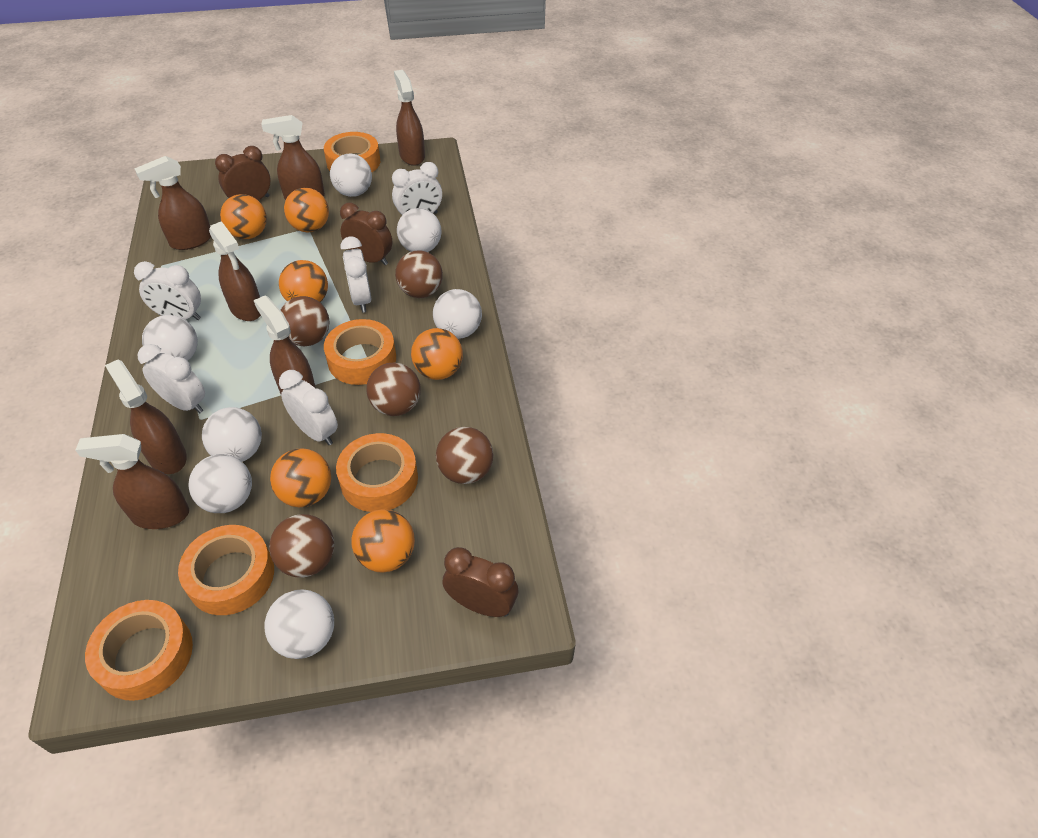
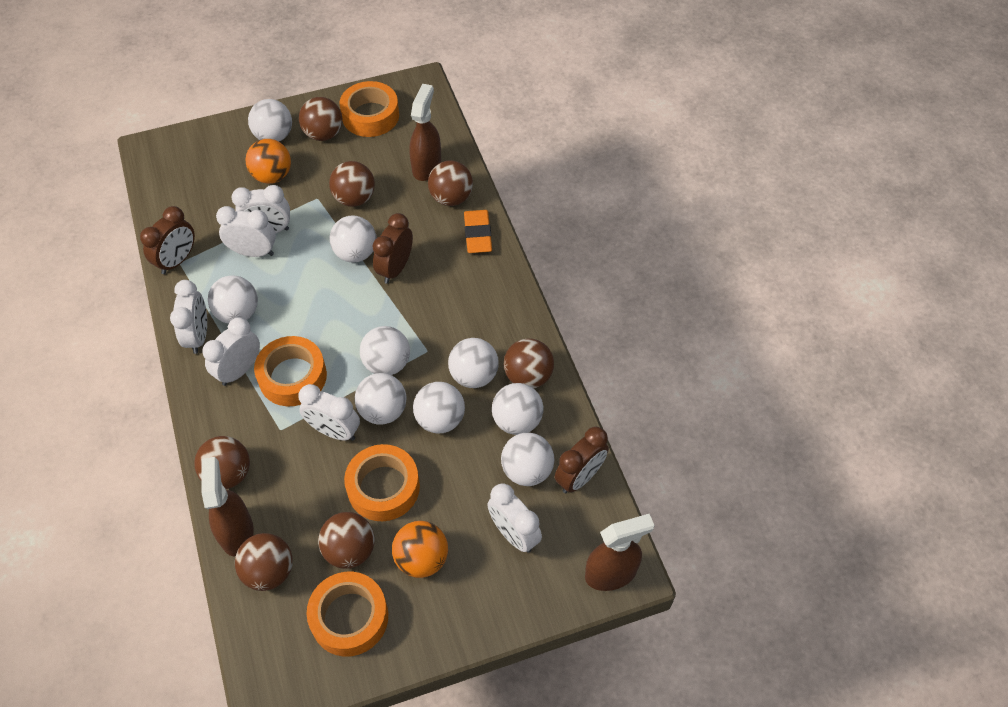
brown ball: 5 -> 7
brown spray bottle: 7 -> 3
orange ball: 6 -> 2
orange eraser: 0 -> 1
orange tape: 5 -> 4
white ball: 7 -> 9
white clock: 5 -> 6

